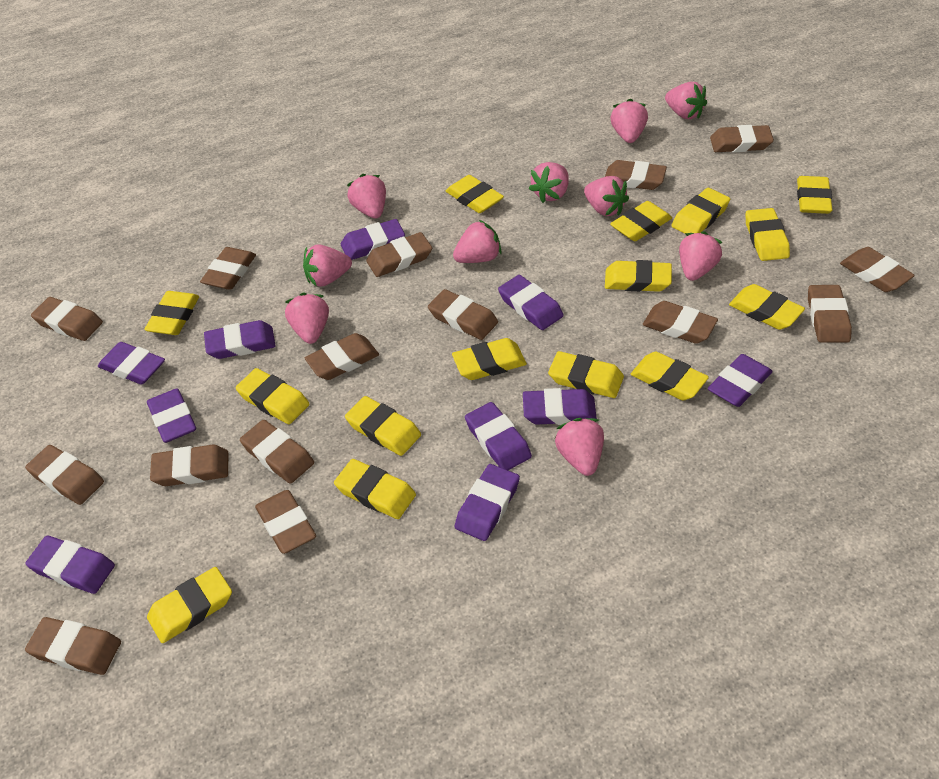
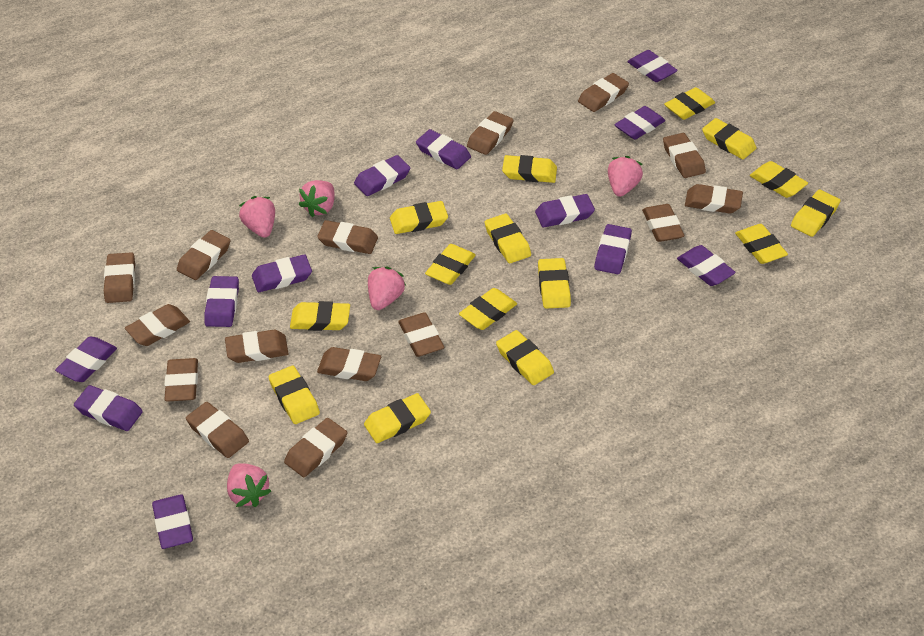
pink strawberry: 10 -> 5
purple eraser: 10 -> 12

